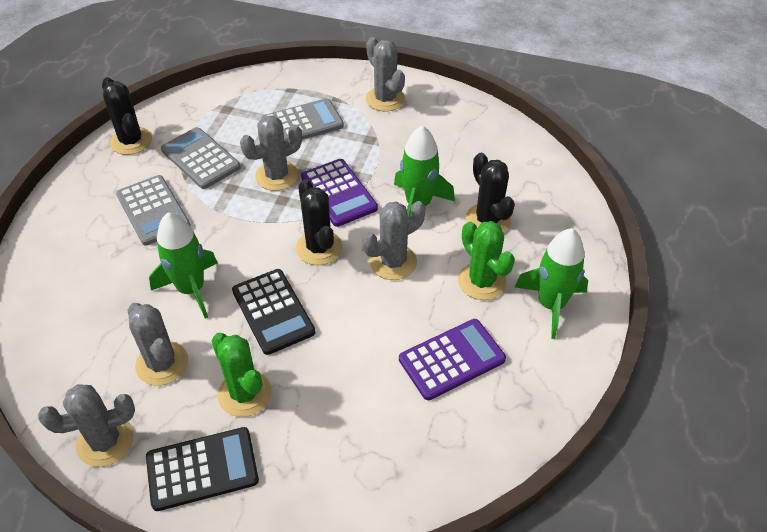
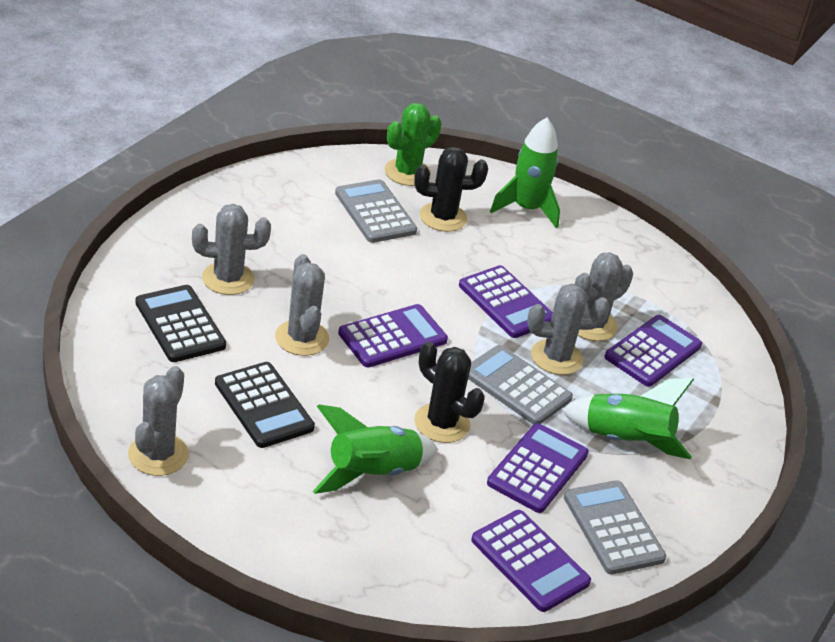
black cactus: 3 -> 2
green cactus: 2 -> 1
purple calculator: 2 -> 5

